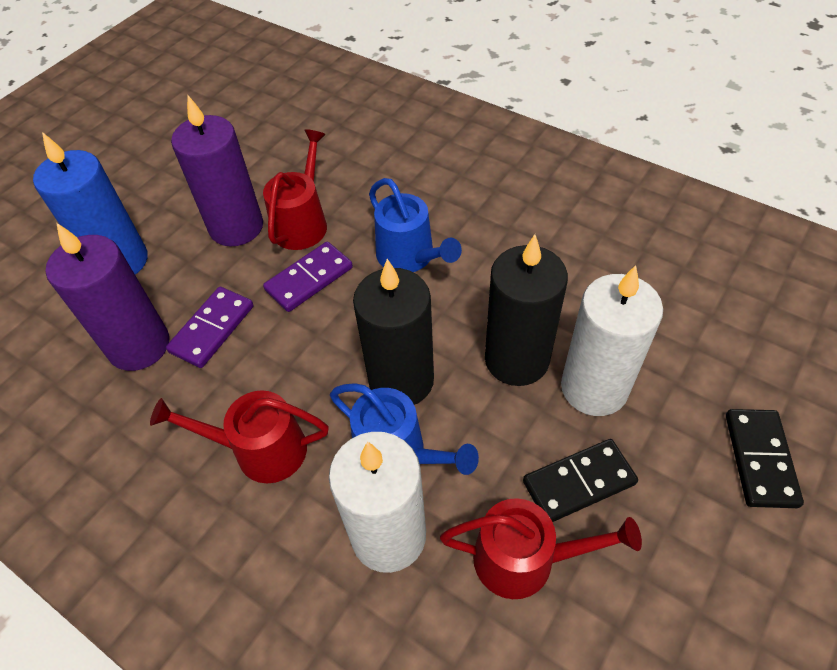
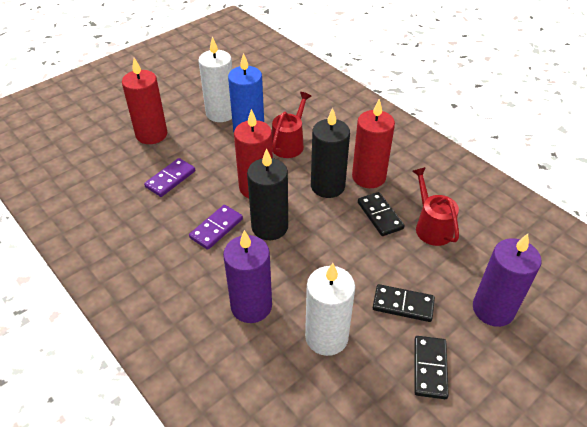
black domino: 2 -> 3
blue watering can: 2 -> 0
red candle: 0 -> 3
red watering can: 3 -> 2

